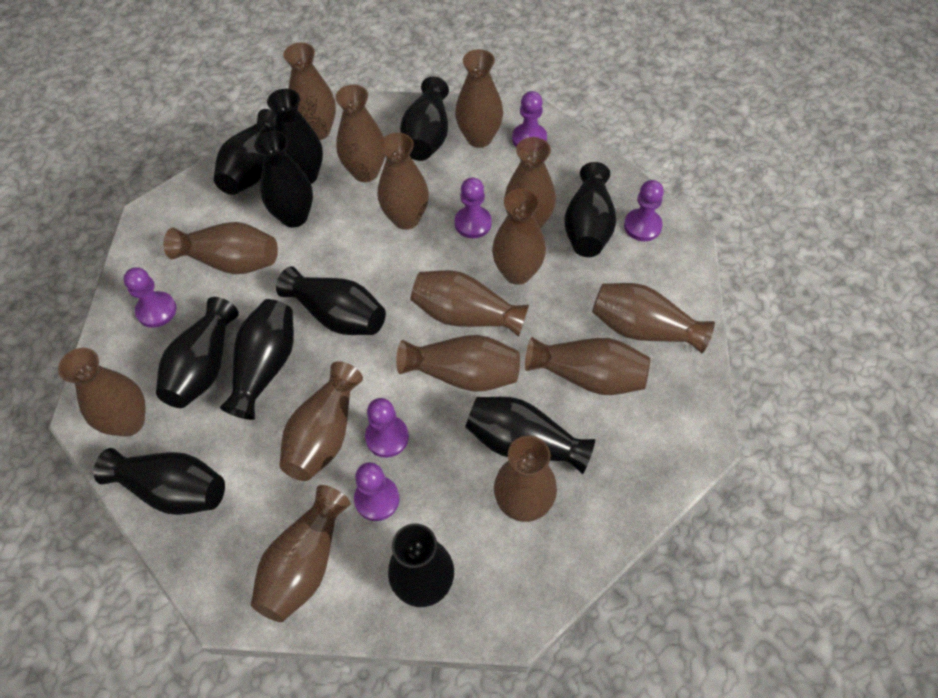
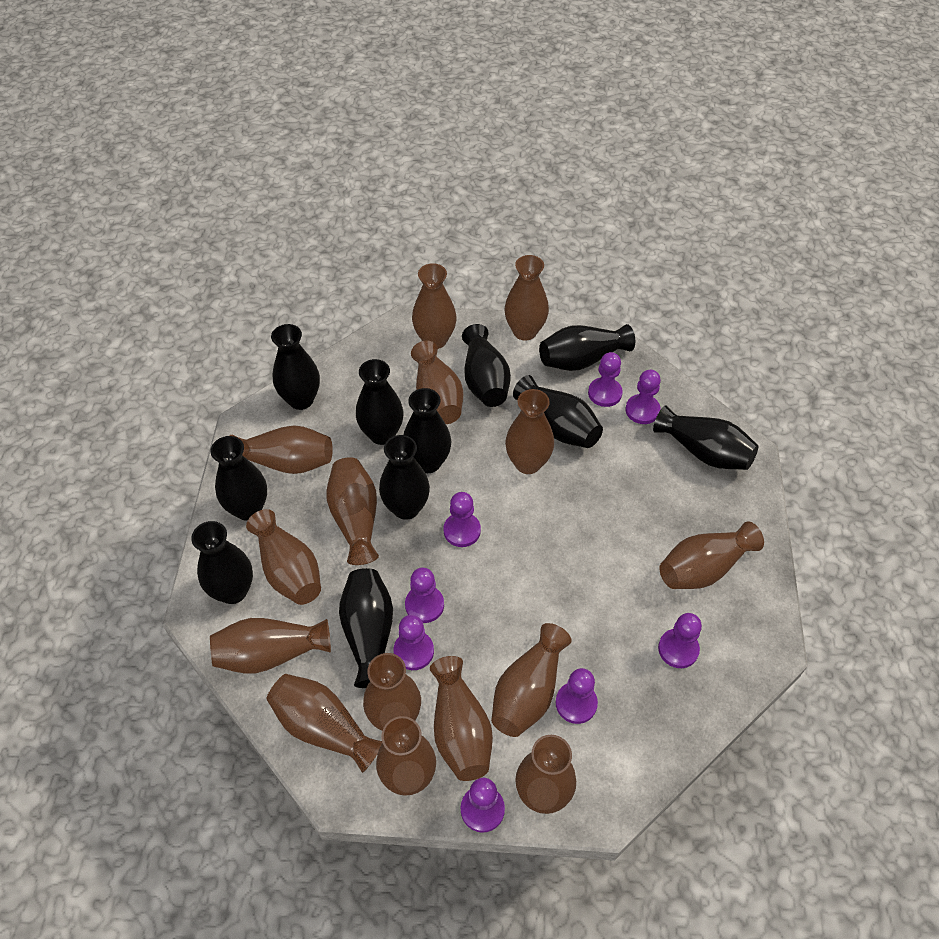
purple pawn: 6 -> 8

